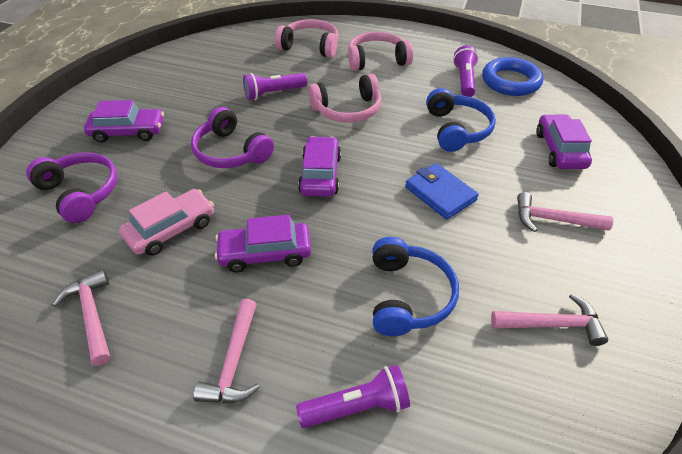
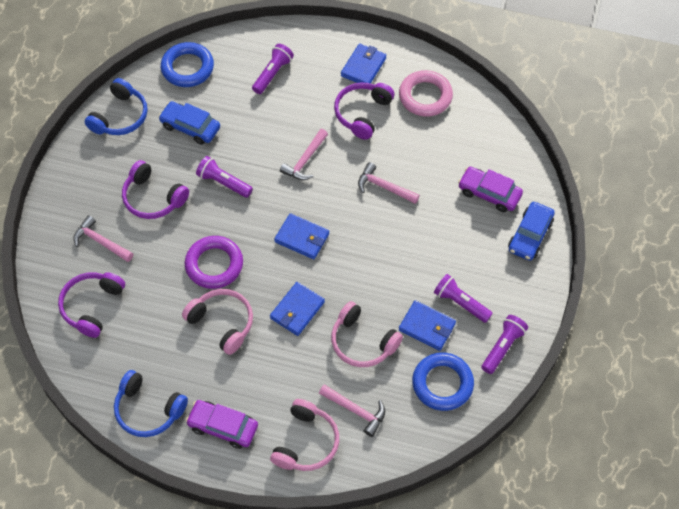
blue car: 0 -> 2
blue ring: 1 -> 2
blue wallet: 1 -> 4
pink car: 1 -> 0
pink ring: 0 -> 1
purple car: 4 -> 2
purple flashlight: 3 -> 4
purple headphones: 2 -> 3
purple ring: 0 -> 1

